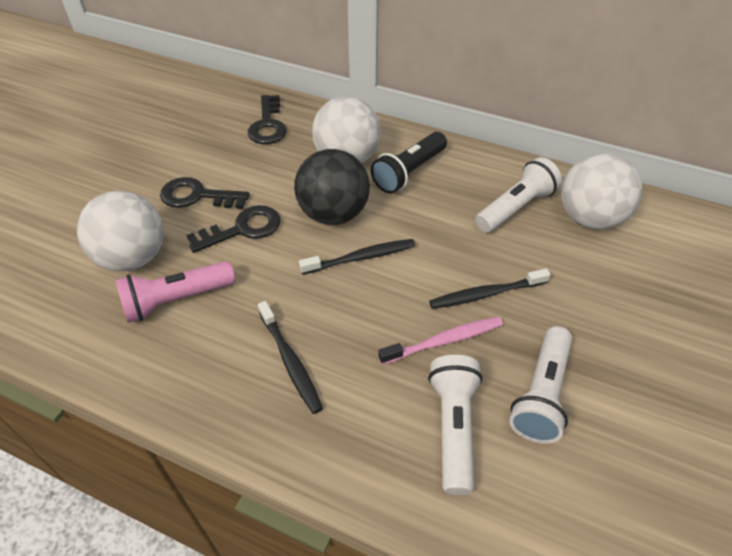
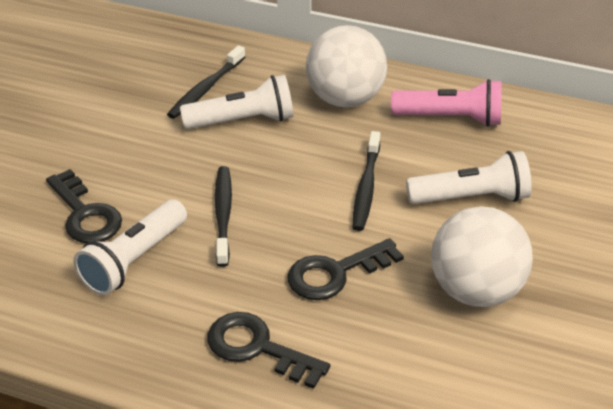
black ball: 1 -> 0
black flashlight: 1 -> 0
pink toothbrush: 1 -> 0
white ball: 3 -> 2

